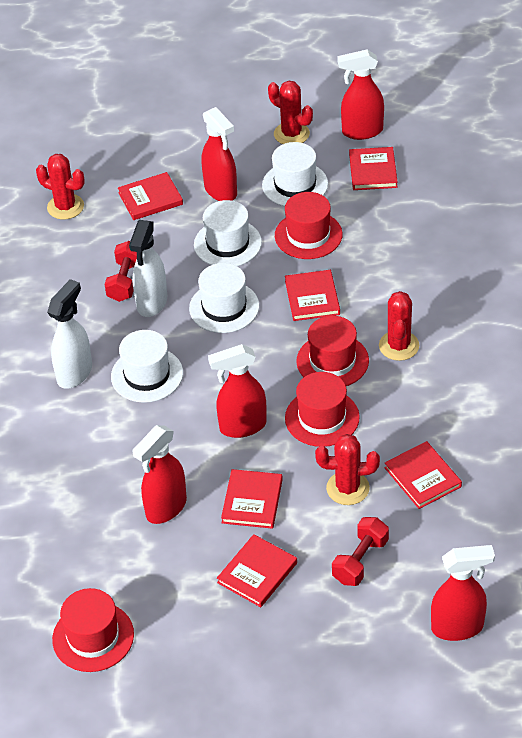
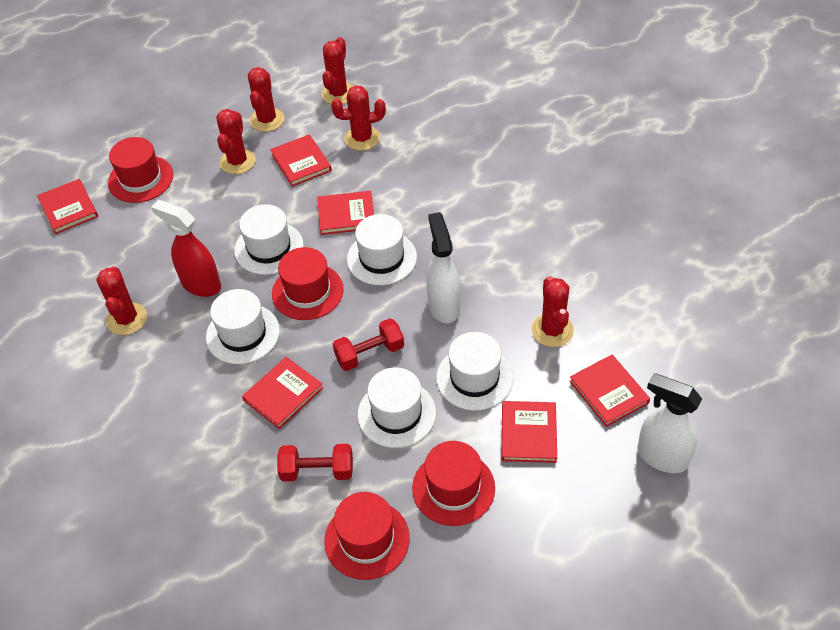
red cactus: 4 -> 6
red spray bottle: 5 -> 1
white hat: 4 -> 5

